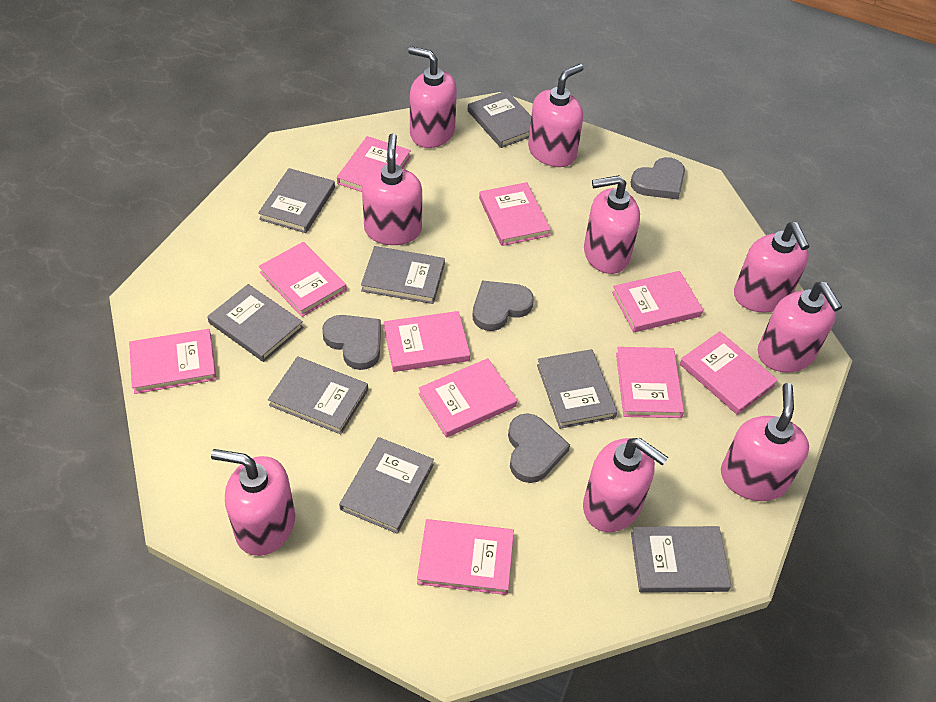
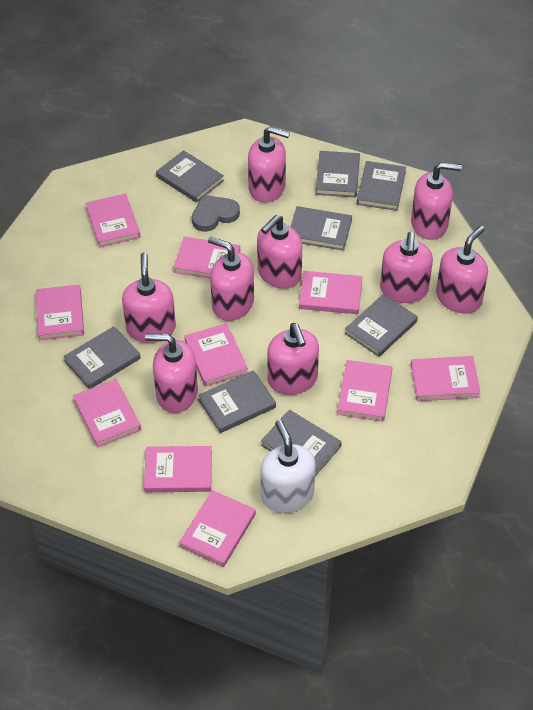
grey heart: 4 -> 1
white soap dispenser: 0 -> 1

